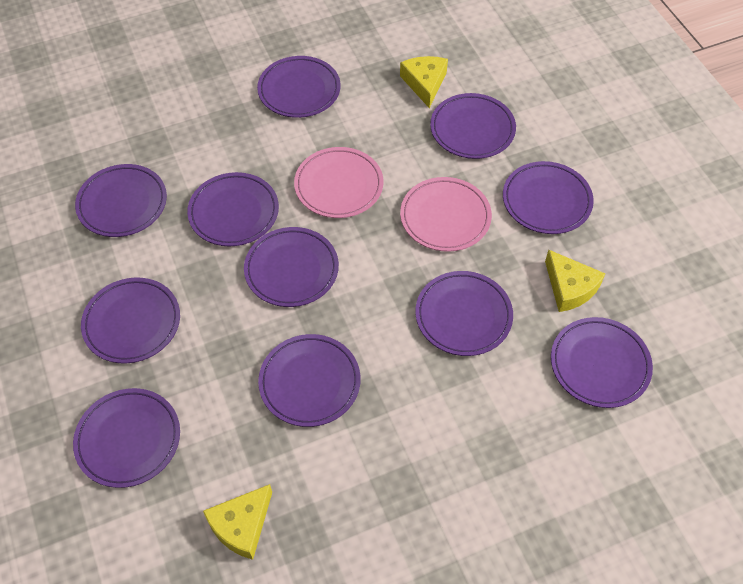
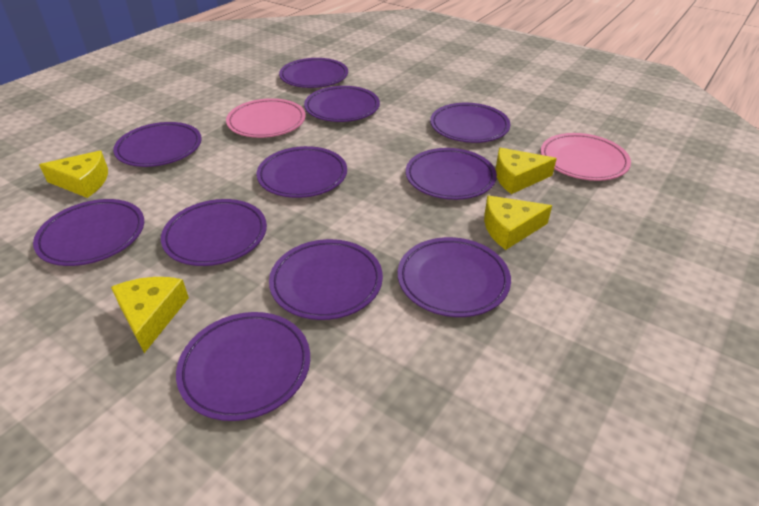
yellow cheese: 3 -> 4

